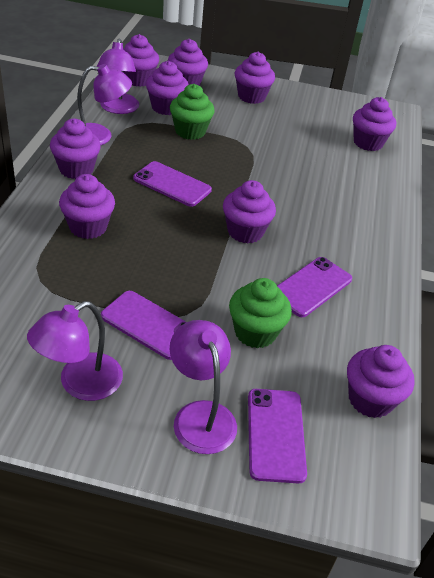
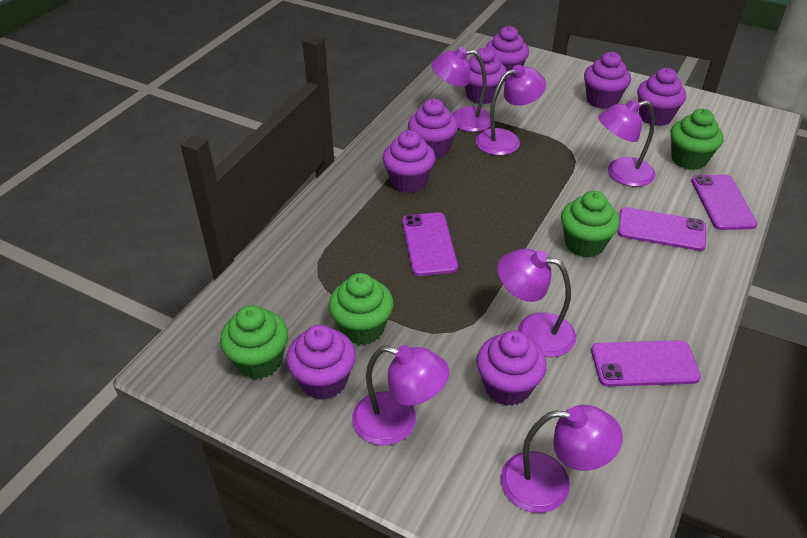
green cupcake: 2 -> 4
purple cupcake: 9 -> 8
purple lamp: 4 -> 6

